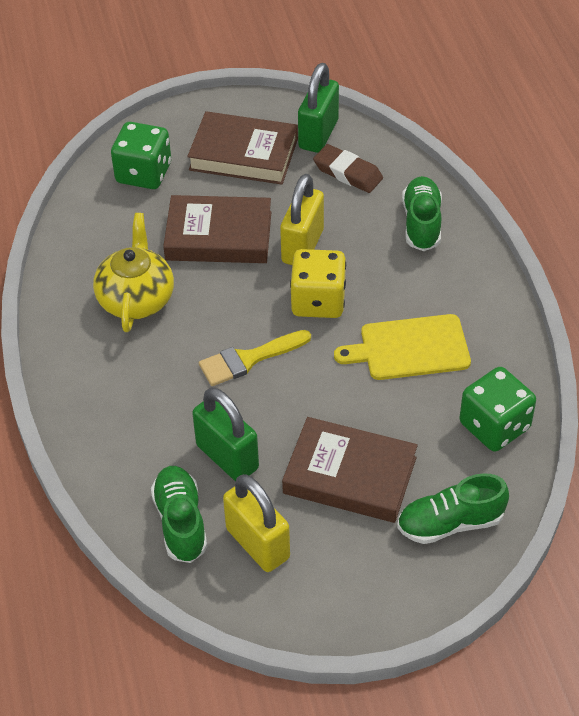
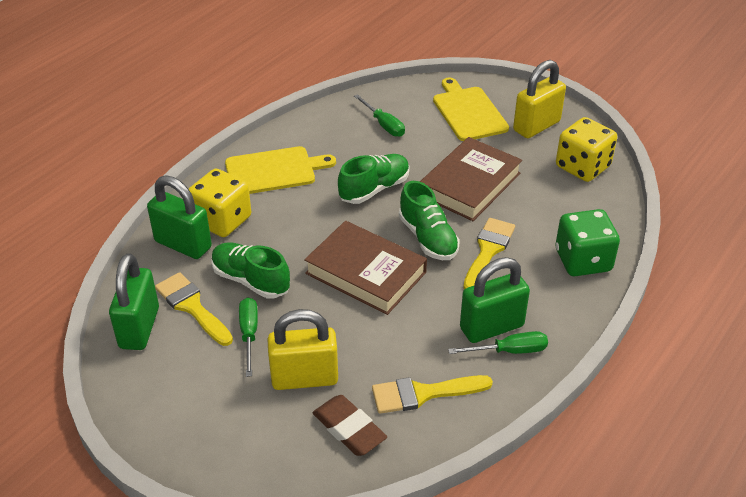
brown book: 3 -> 2
green dice: 2 -> 1
green padlock: 2 -> 3
green screwdriver: 0 -> 3
yellow brush: 1 -> 3
yellow cutting board: 1 -> 2
yellow dice: 1 -> 2
yellow teapot: 1 -> 0

